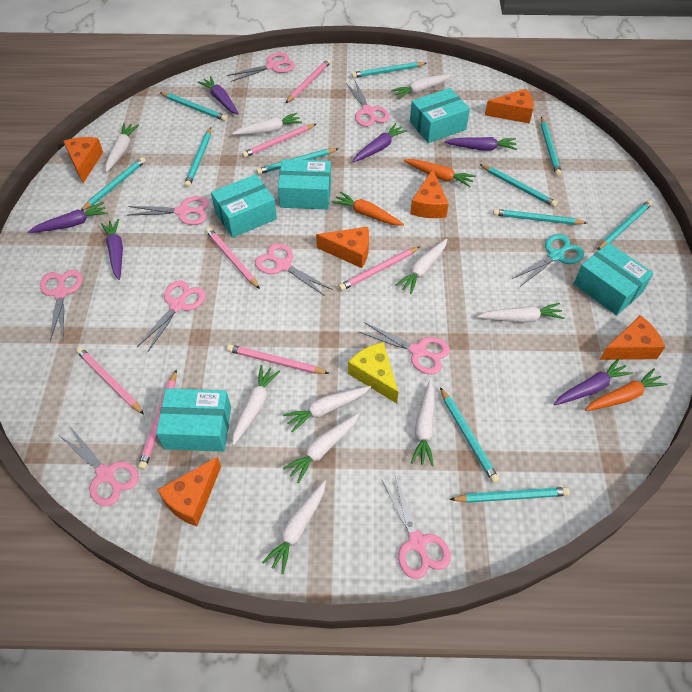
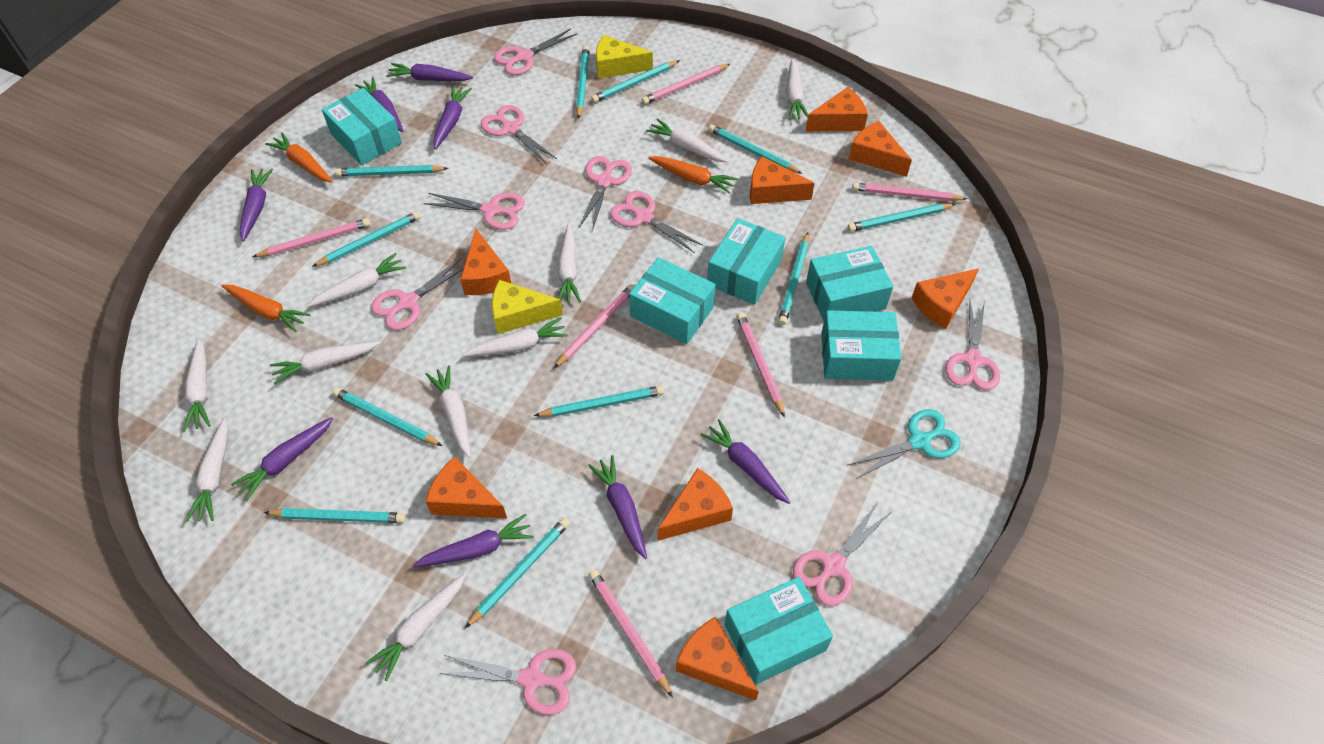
orange cheese: 6 -> 8
pink pencil: 7 -> 6
purple carrot: 6 -> 8
turquoise box: 5 -> 6
yellow cheese: 1 -> 2

